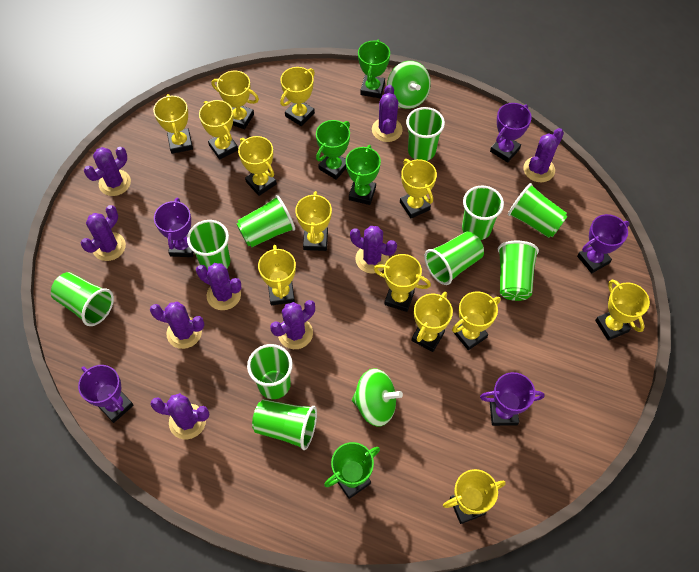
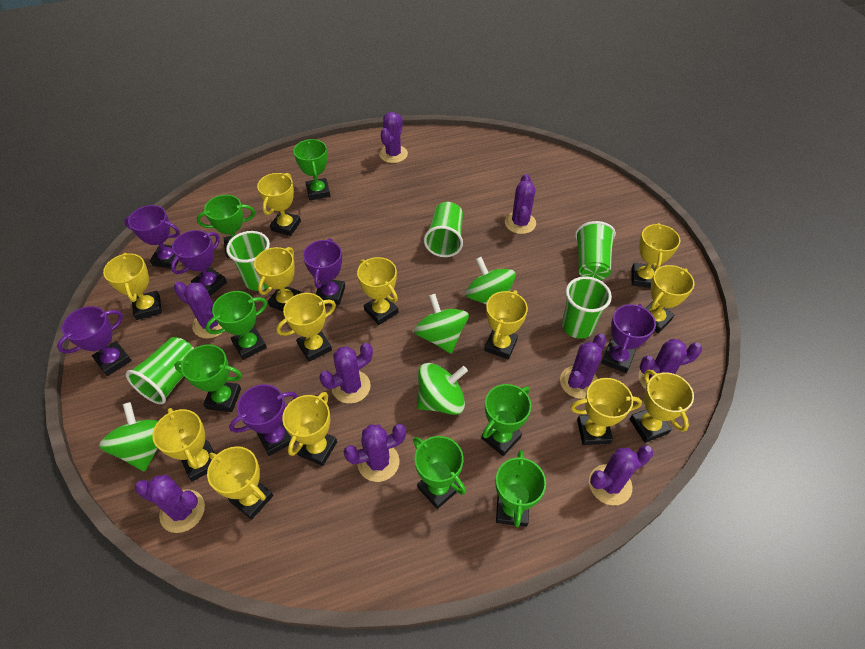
green cup: 10 -> 5
green spinning top: 2 -> 4
green trophy: 4 -> 7
purple trophy: 5 -> 6

